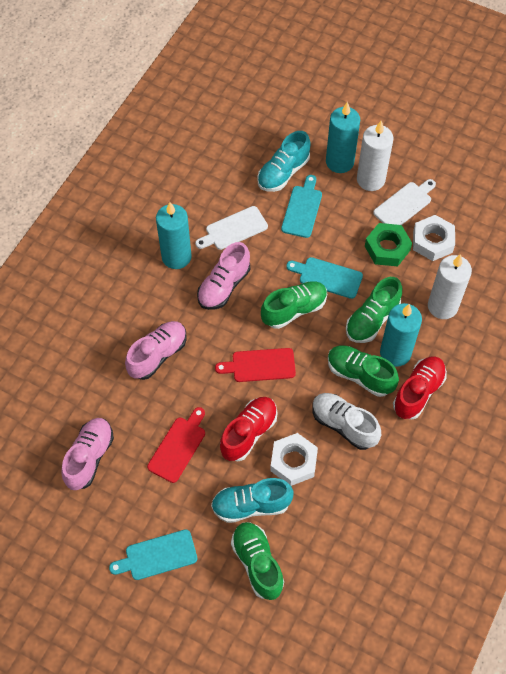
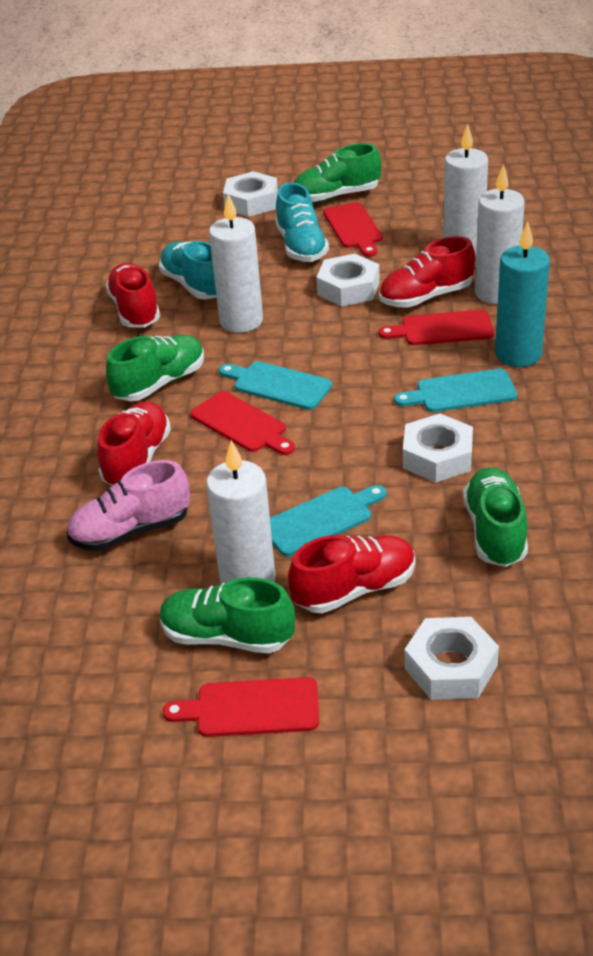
green nut: 1 -> 0
pink shoe: 3 -> 1
red cutting board: 2 -> 4
red shoe: 2 -> 4
turquoise candle: 3 -> 1
white candle: 2 -> 4
white cutting board: 2 -> 0
white nut: 2 -> 4
white shoe: 1 -> 0

